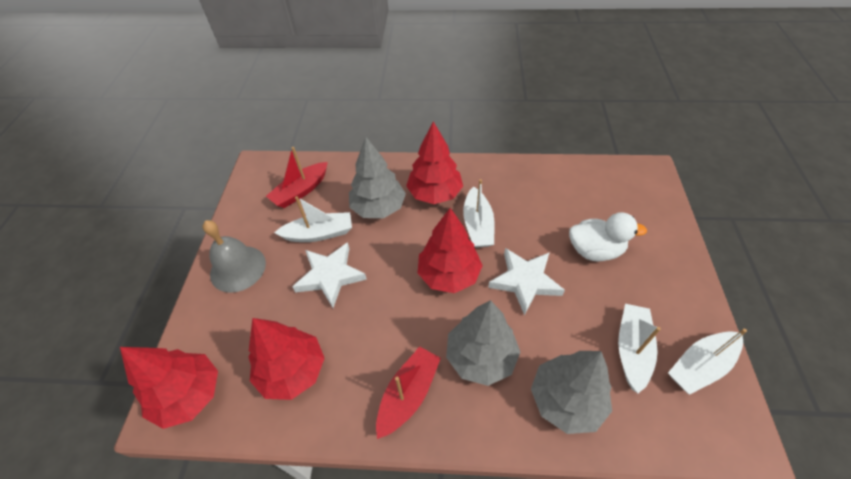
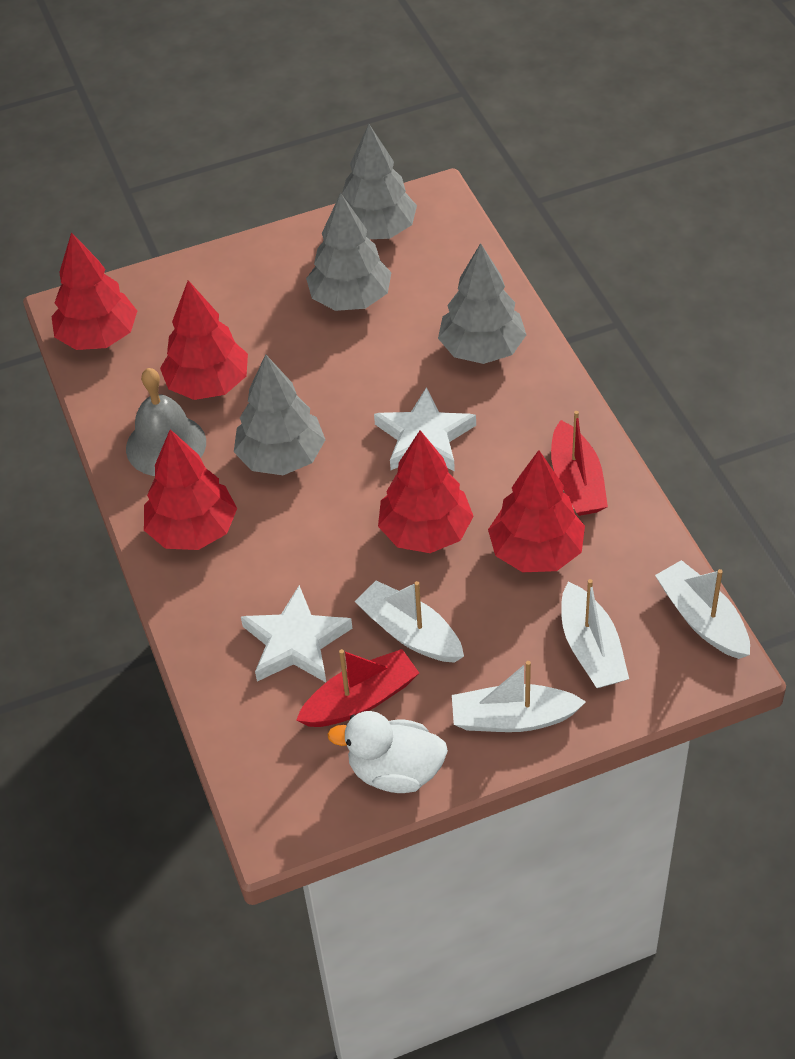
grey tree: 3 -> 4
red tree: 4 -> 5

